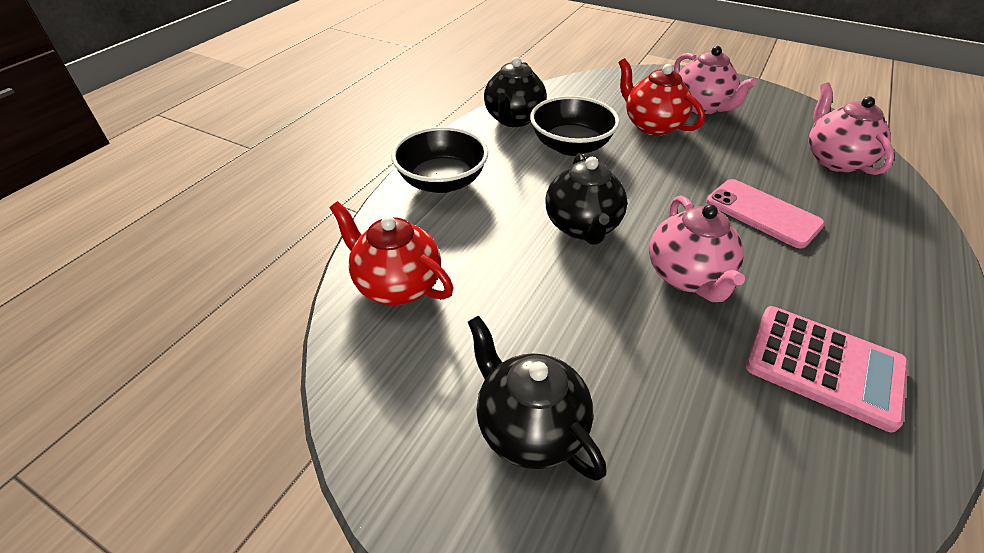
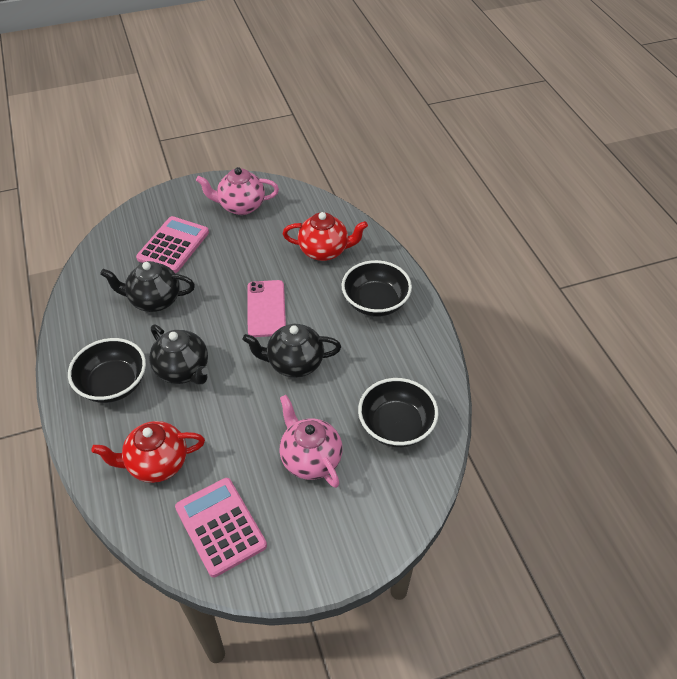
black bowl: 2 -> 3
pink calculator: 1 -> 2
pink teapot: 3 -> 2

